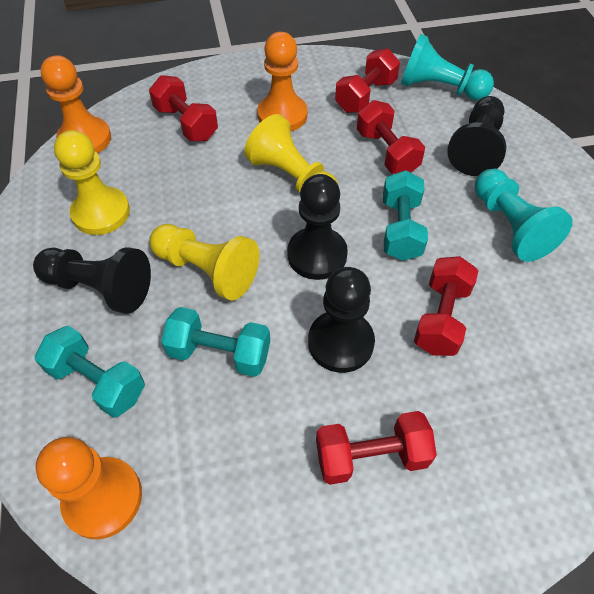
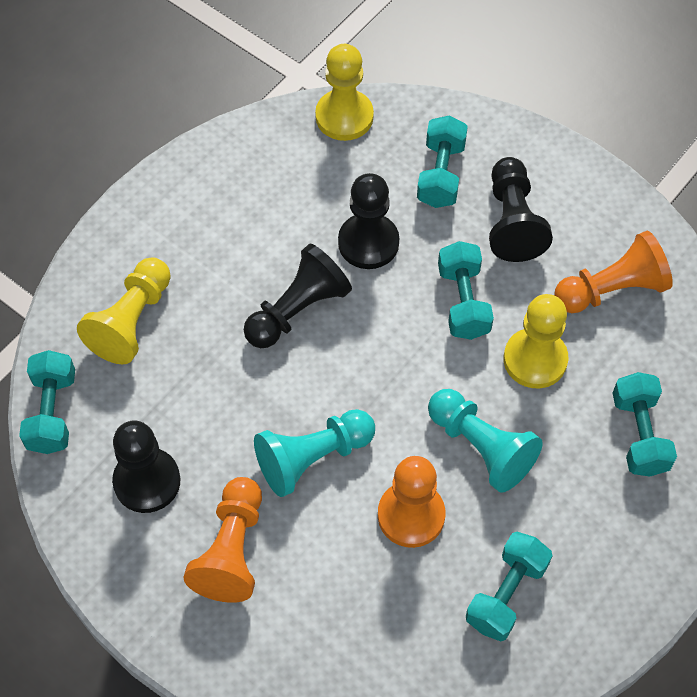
red dumbbell: 5 -> 0
turquoise dumbbell: 3 -> 5

